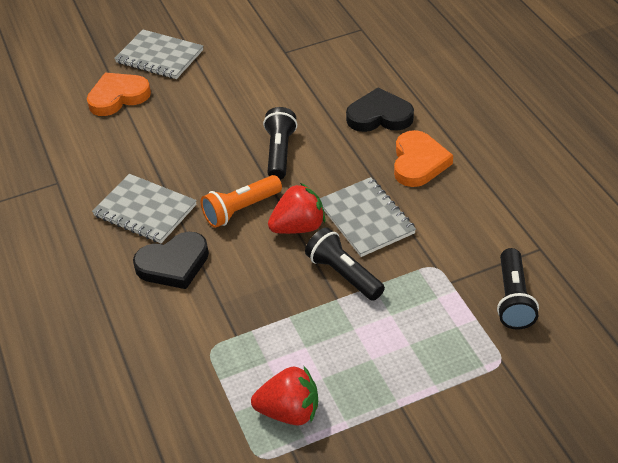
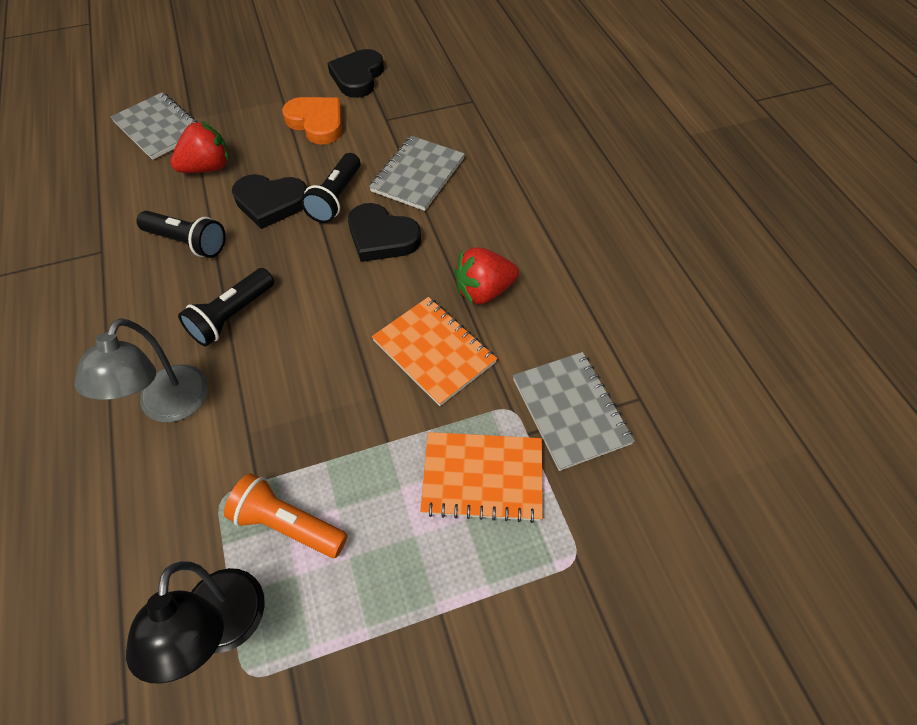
black heart: 2 -> 3
black lamp: 0 -> 1
grey lamp: 0 -> 1
orange heart: 2 -> 1
orange notebook: 0 -> 2

